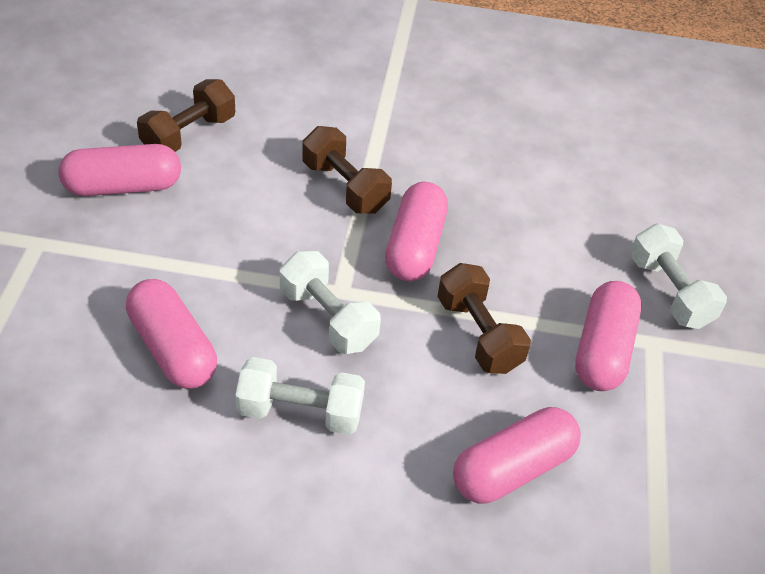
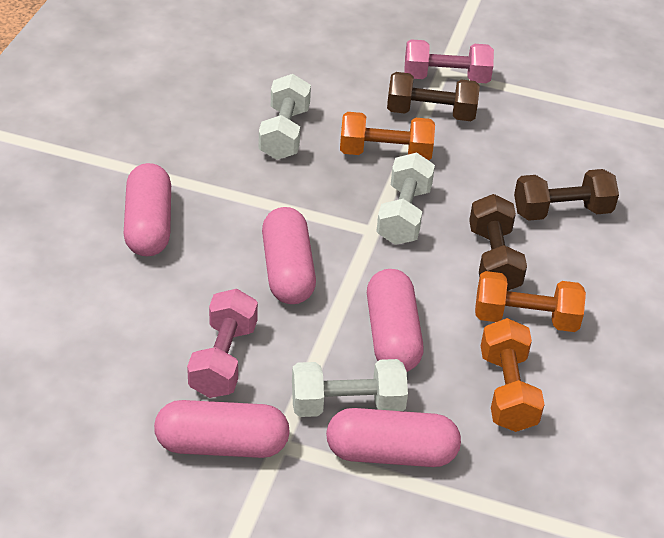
orange dumbbell: 0 -> 3
pink dumbbell: 0 -> 2

